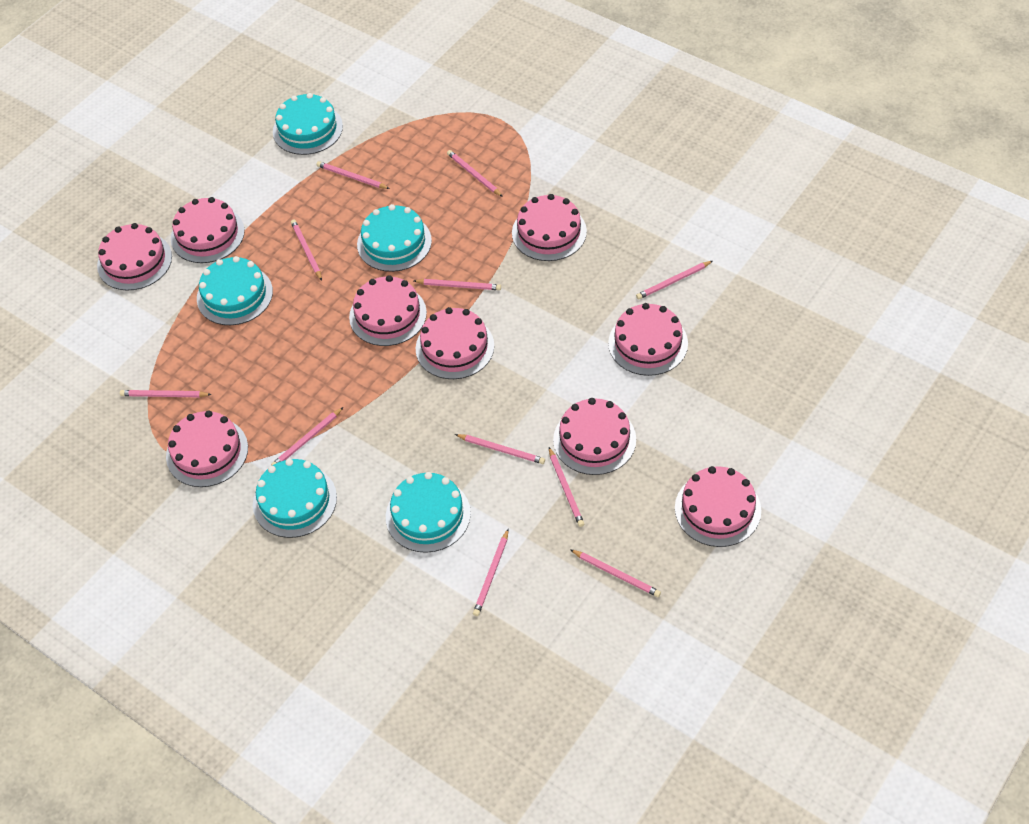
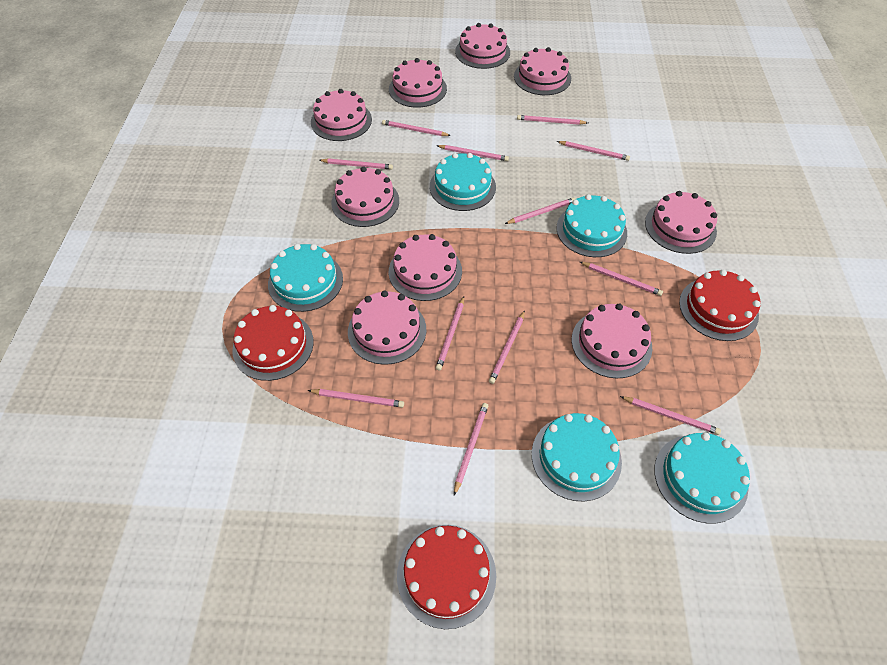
pink pencil: 11 -> 12
red cake: 0 -> 3

